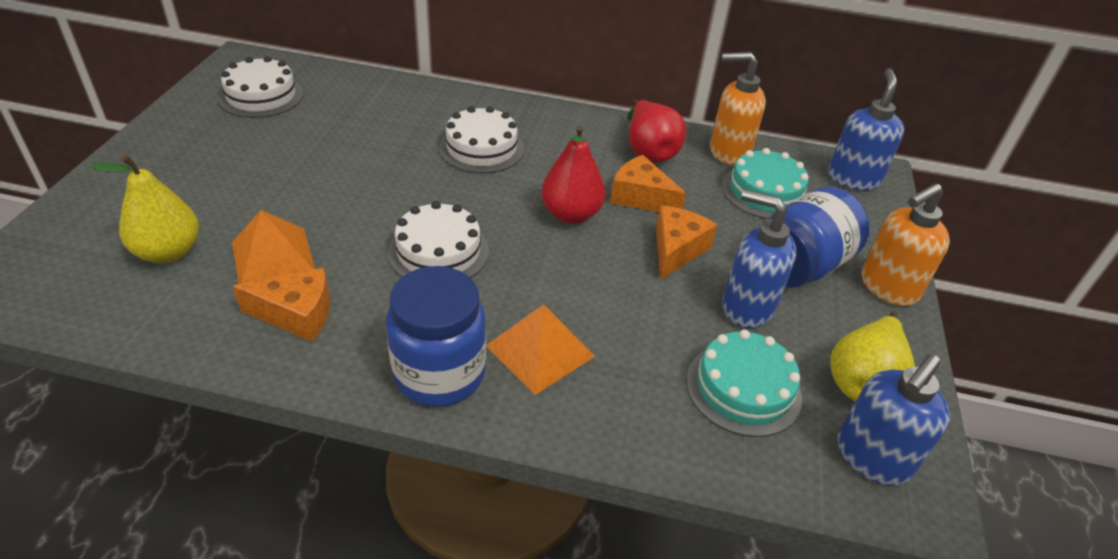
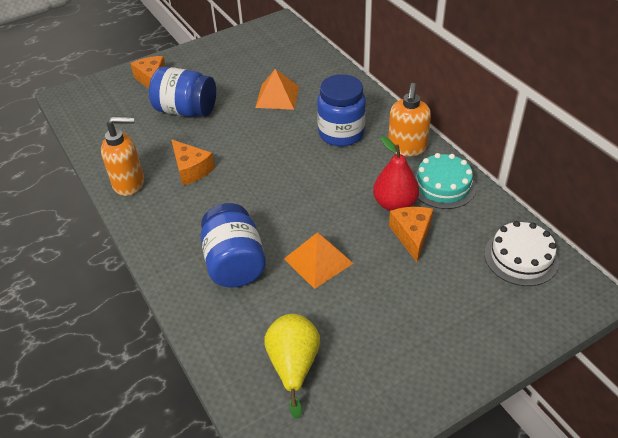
blue jar: 2 -> 3
blue soap dispenser: 3 -> 0
red pear: 2 -> 1
turquoise cake: 2 -> 1
white cake: 3 -> 1
yellow pear: 2 -> 1

